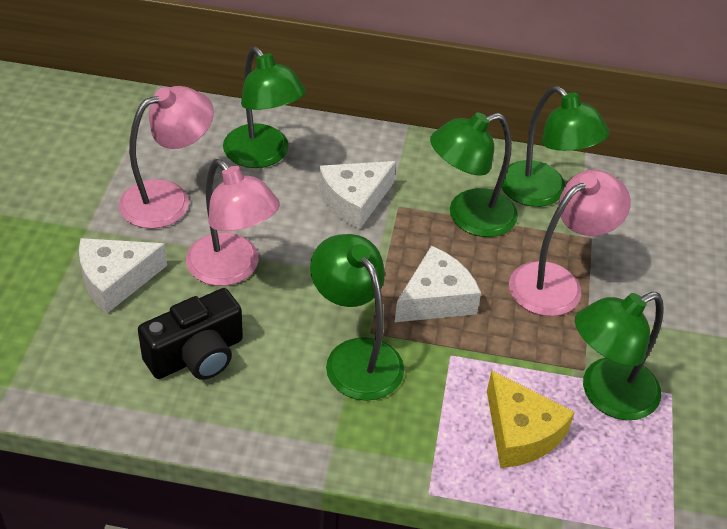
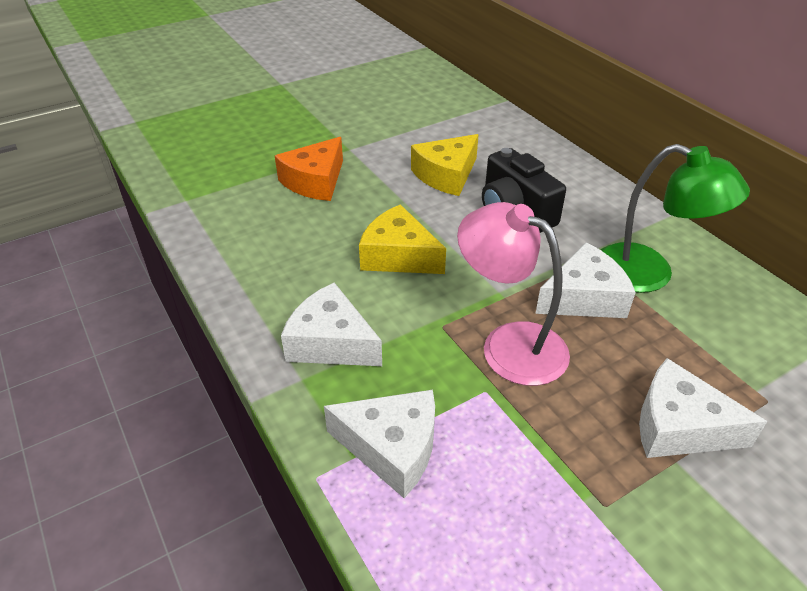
green lamp: 5 -> 1
orange cheese: 0 -> 1
pink lamp: 3 -> 1
white cheese: 3 -> 4
yellow cheese: 1 -> 2

